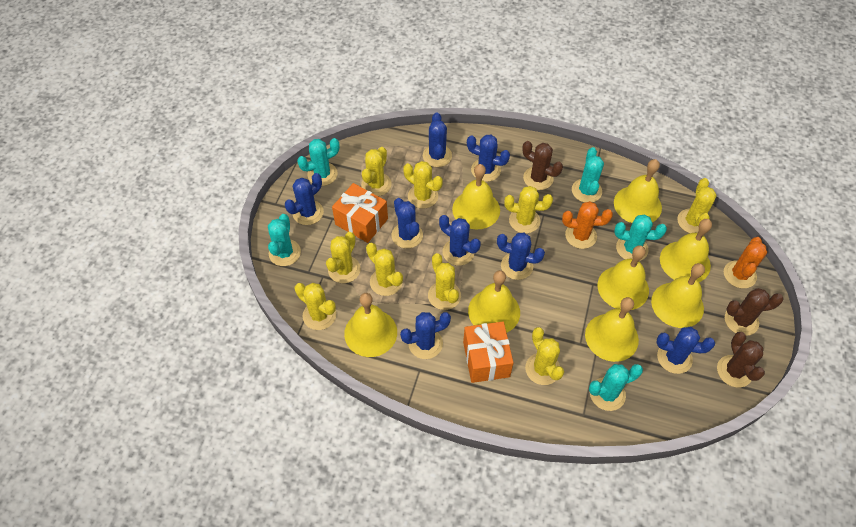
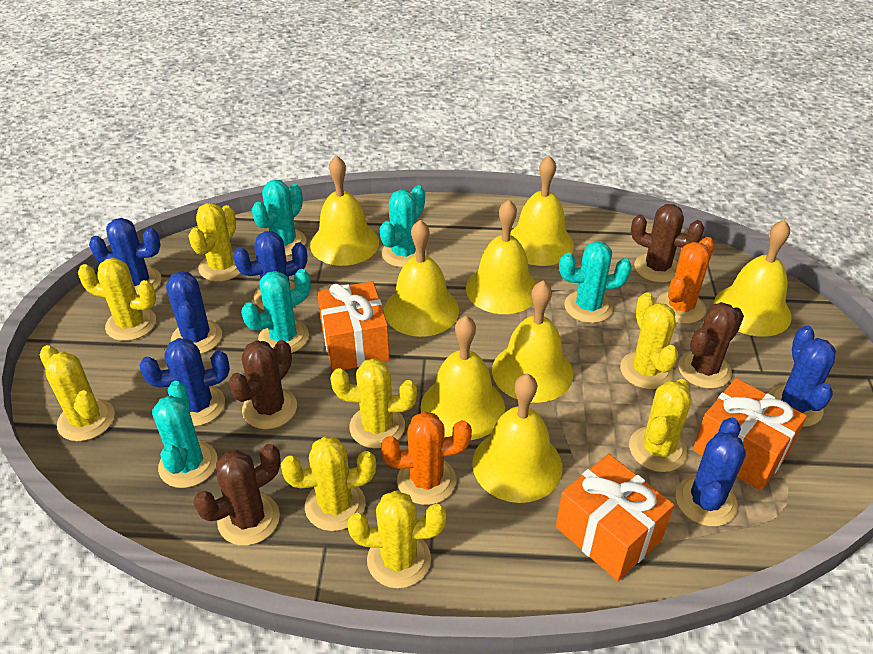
blue cactus: 8 -> 6
brown cactus: 3 -> 4
orange gift: 2 -> 3
yellow cactus: 9 -> 8

